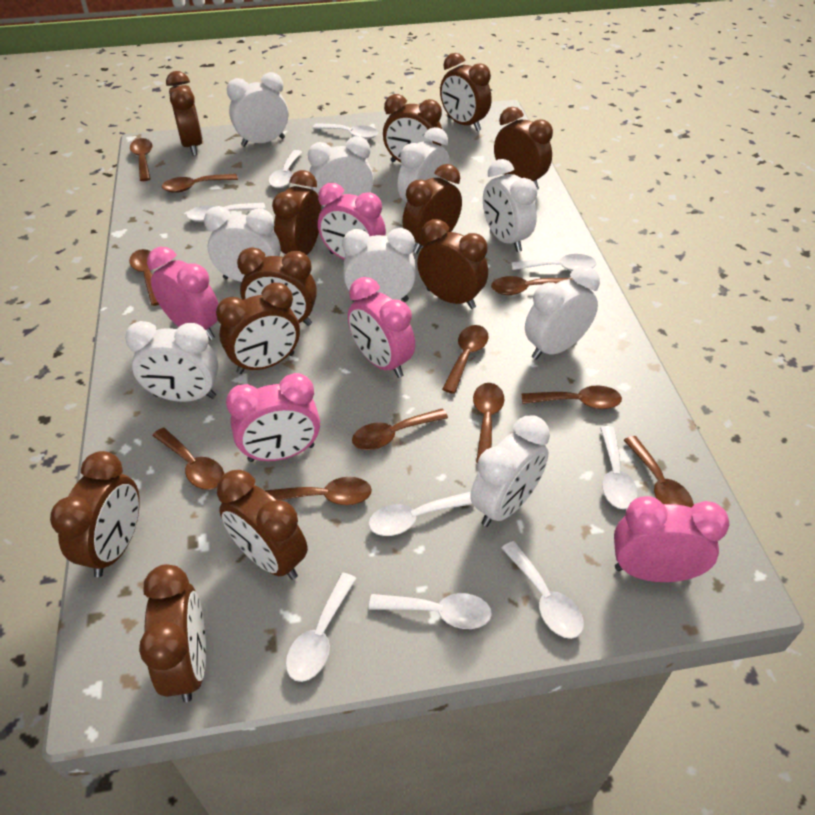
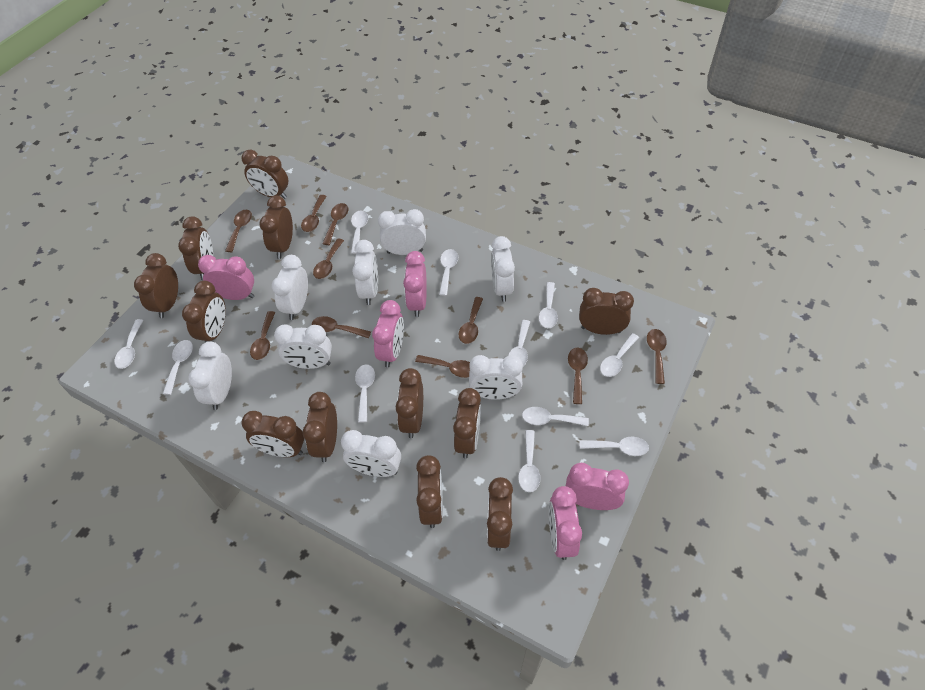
brown spoon: 11 -> 10
white clock: 9 -> 8
white spoon: 9 -> 11

